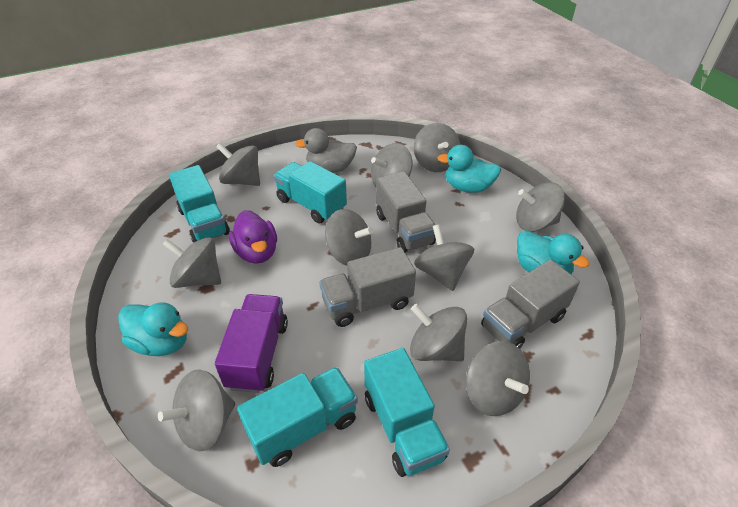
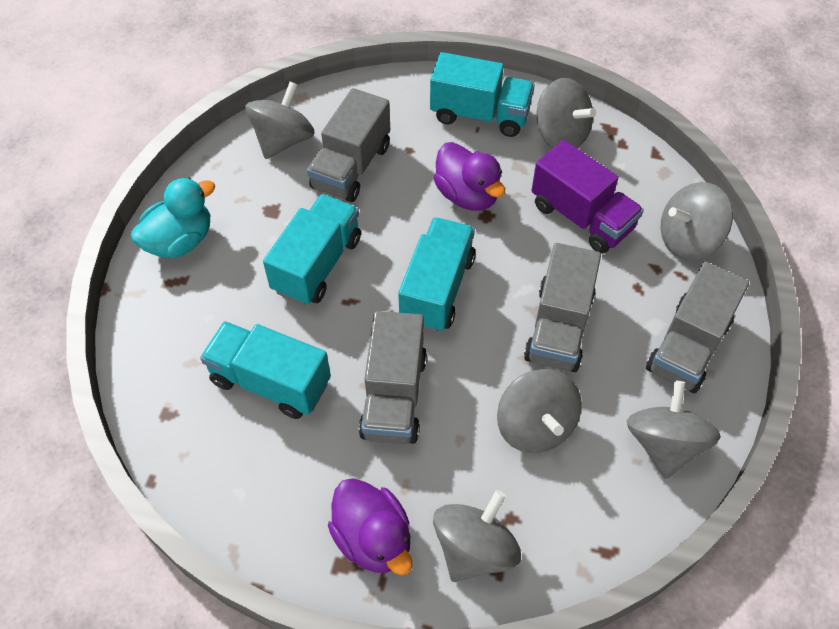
grey duck: 1 -> 0
grey spinning top: 10 -> 6
grey truck: 3 -> 4
purple duck: 1 -> 2
turquoise duck: 3 -> 1

